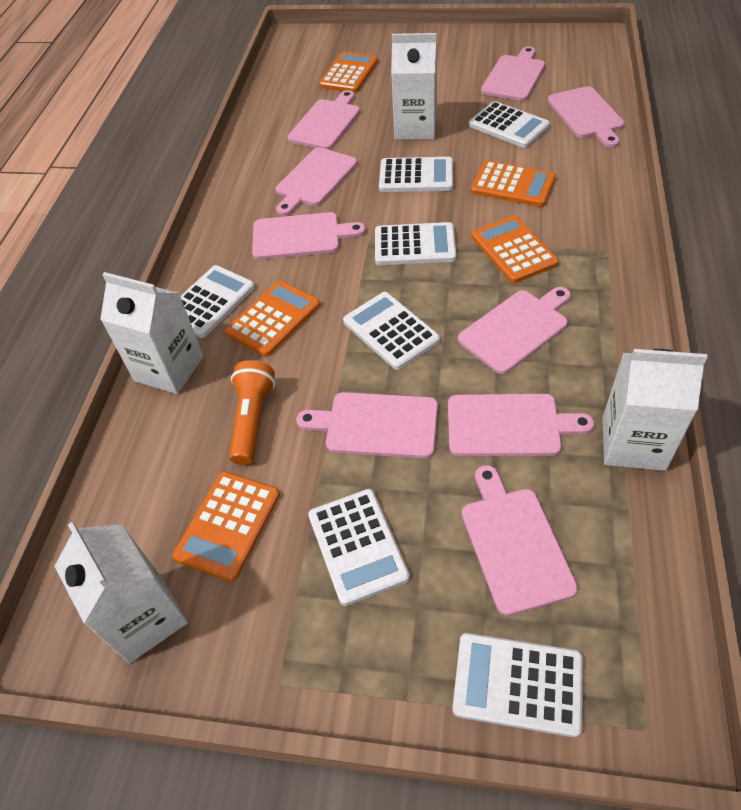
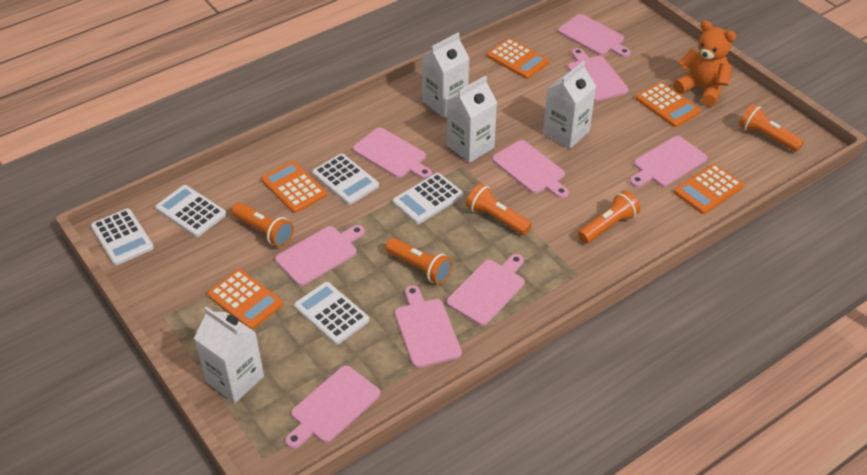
orange flashlight: 1 -> 5
orange teddy bear: 0 -> 1
white calculator: 7 -> 5

